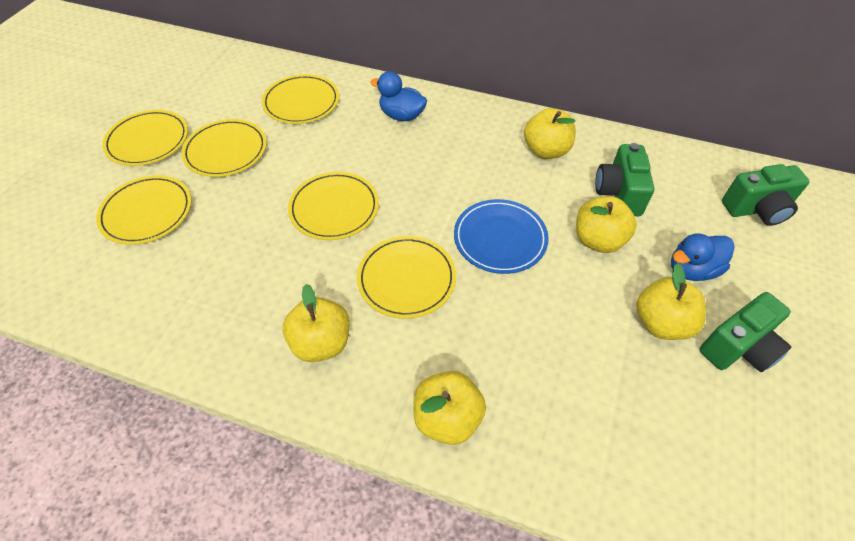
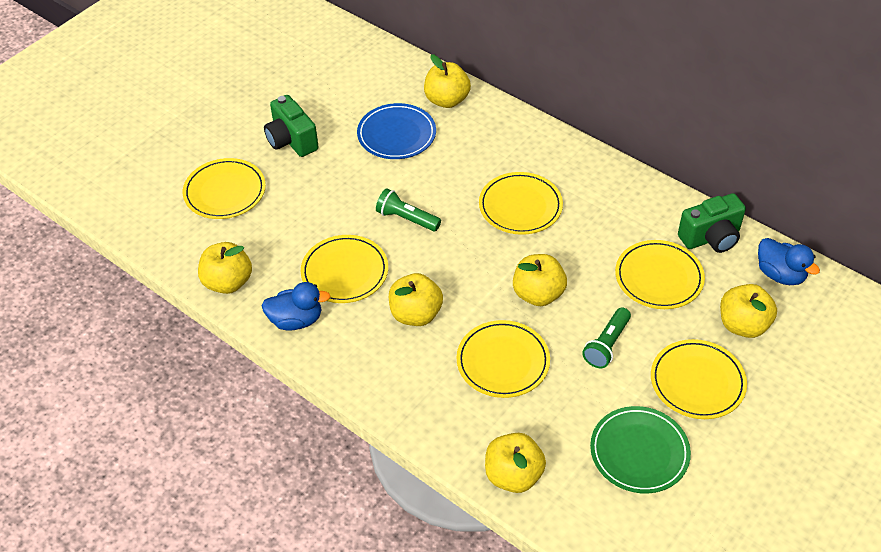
green camera: 3 -> 2
green flashlight: 0 -> 2
green plate: 0 -> 1
yellow apple: 5 -> 6

